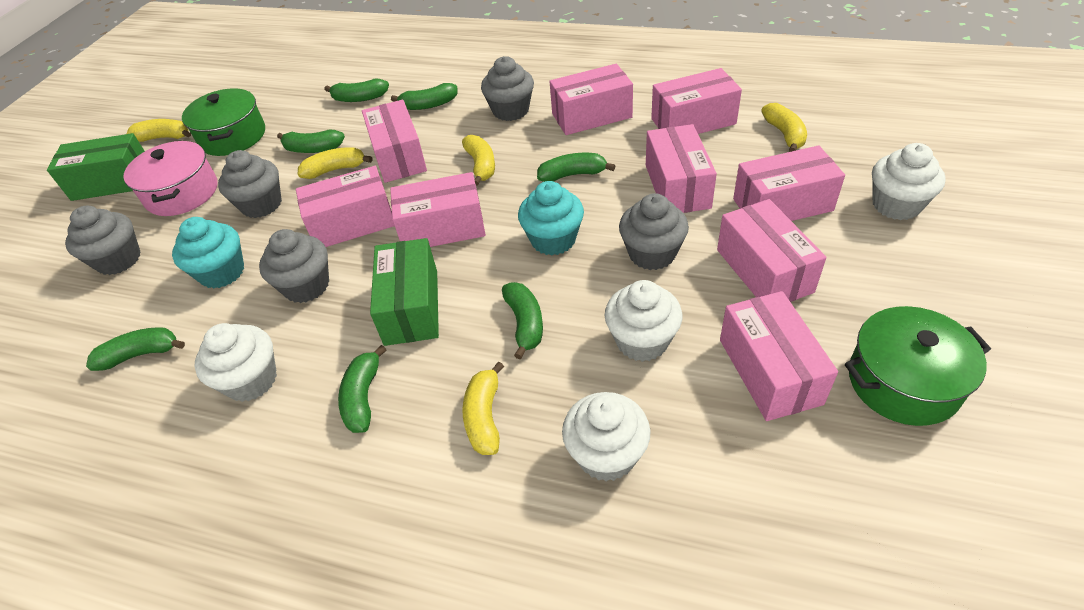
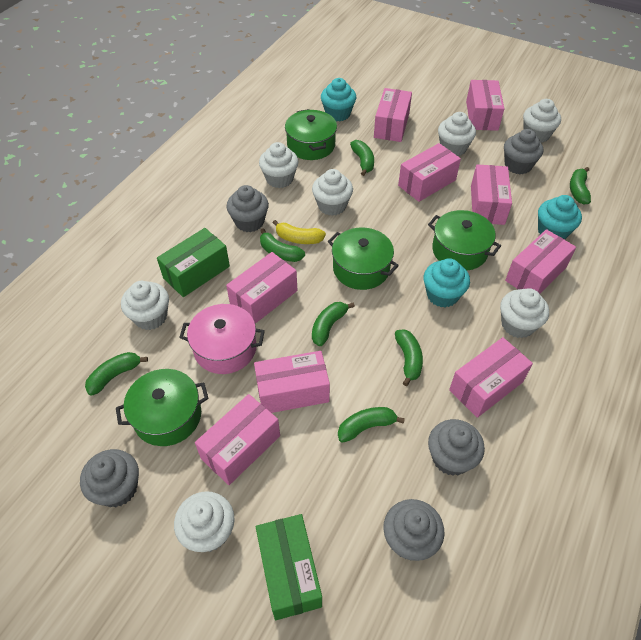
green pot: 2 -> 4
turquoise cupcake: 2 -> 3
white cupcake: 4 -> 7
yellow banana: 5 -> 1

